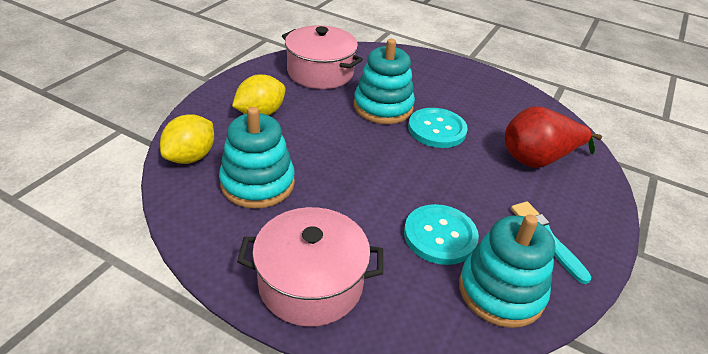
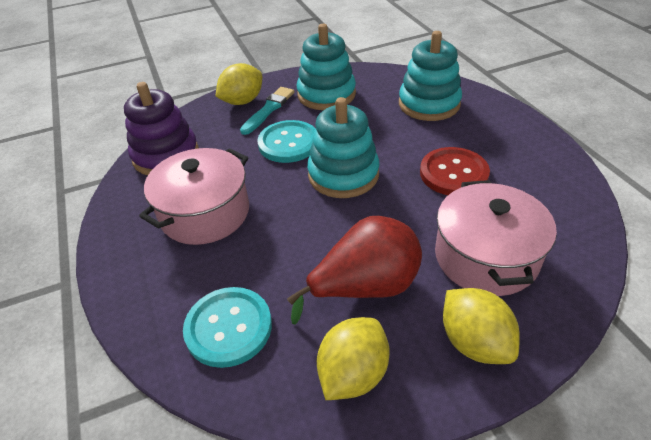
purple stacking toy: 0 -> 1
red button: 0 -> 1
yellow lemon: 2 -> 3

